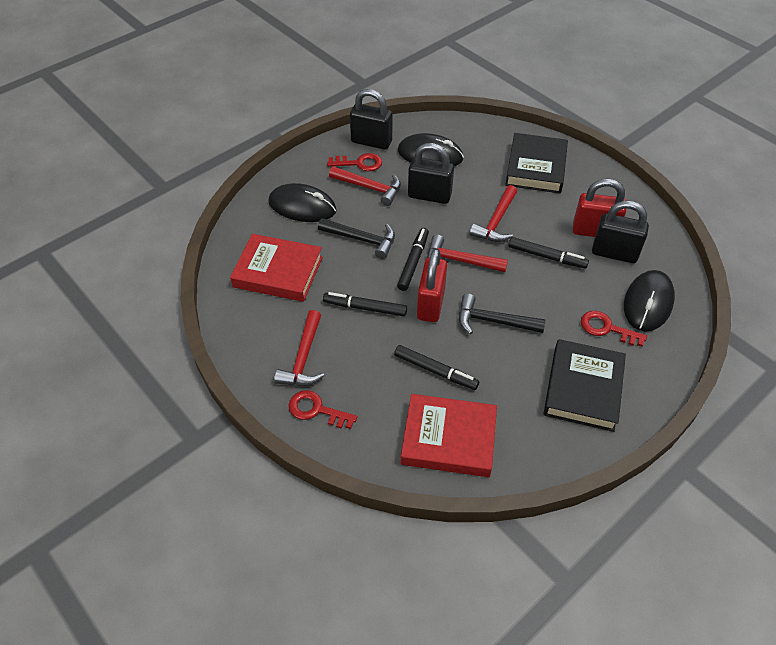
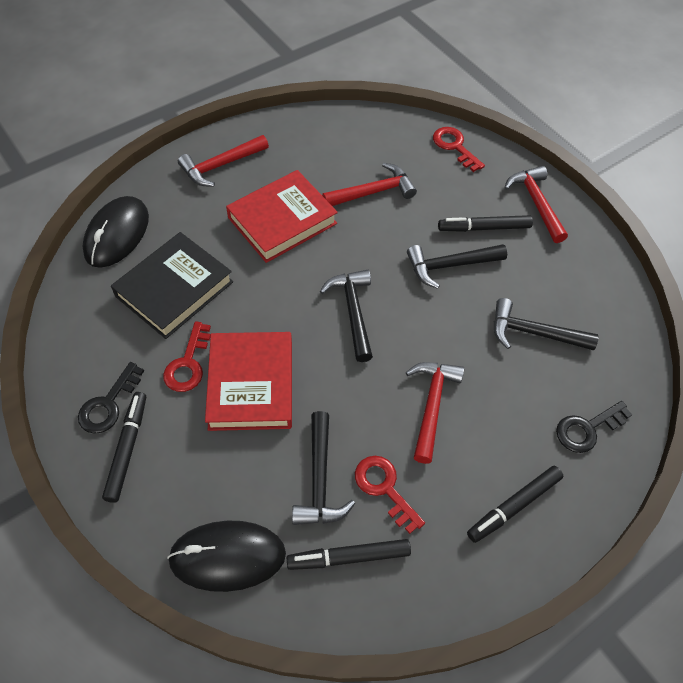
black book: 2 -> 1
black hammer: 2 -> 4
black key: 0 -> 2
black mouse: 3 -> 2
black padlock: 3 -> 0
red padlock: 2 -> 0

